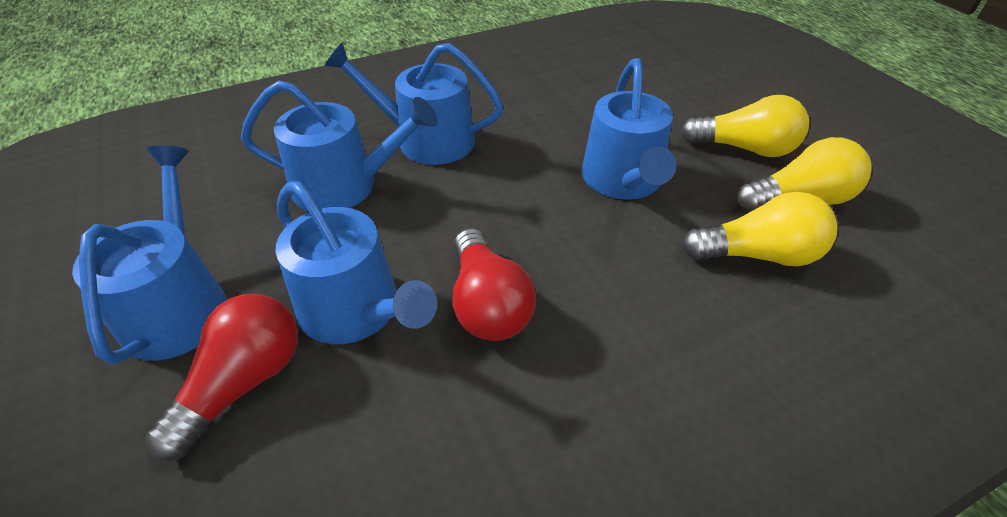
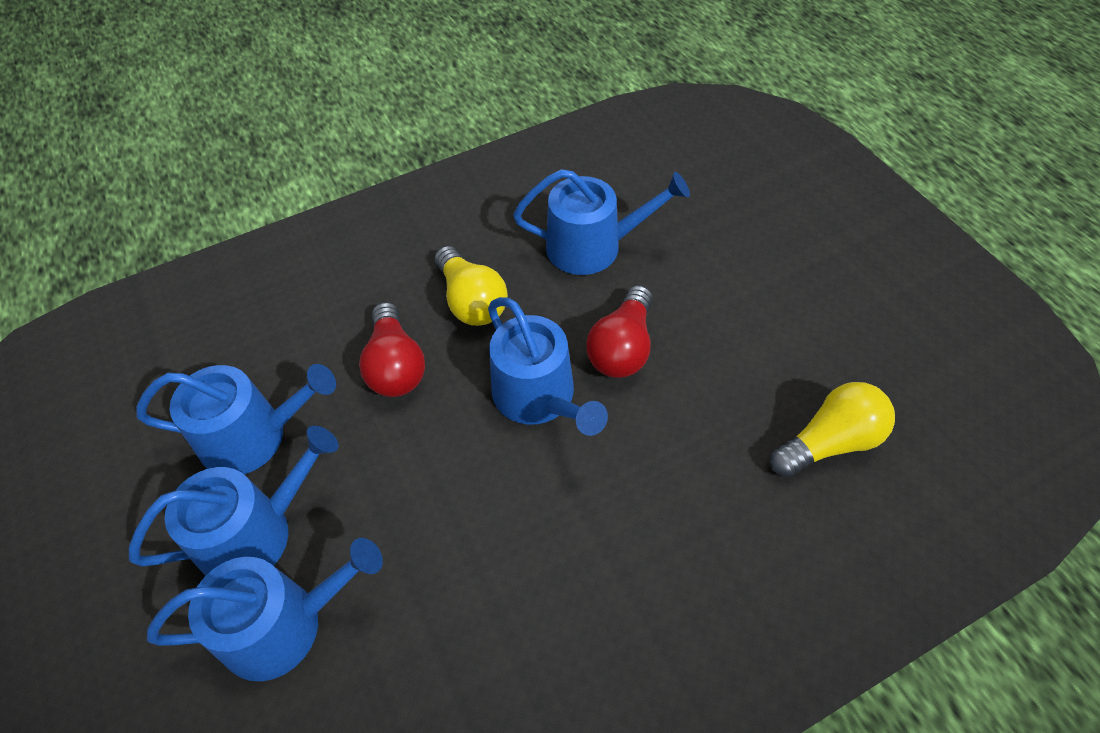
yellow light bulb: 3 -> 2

